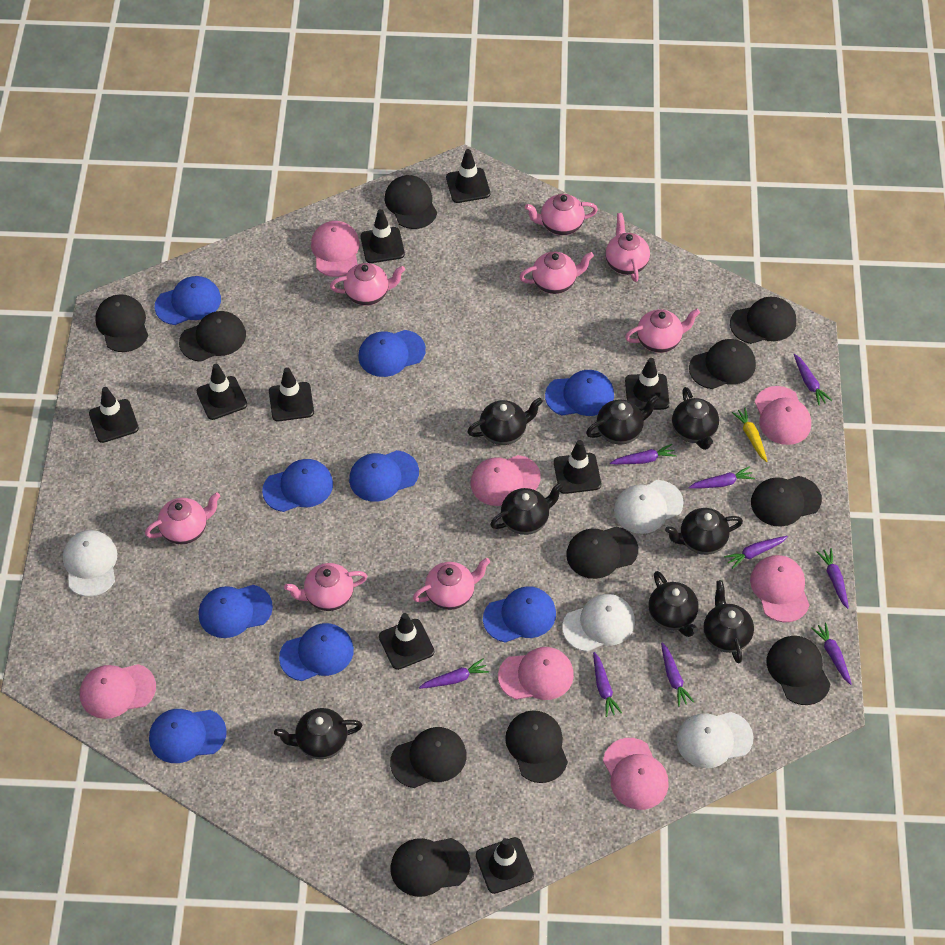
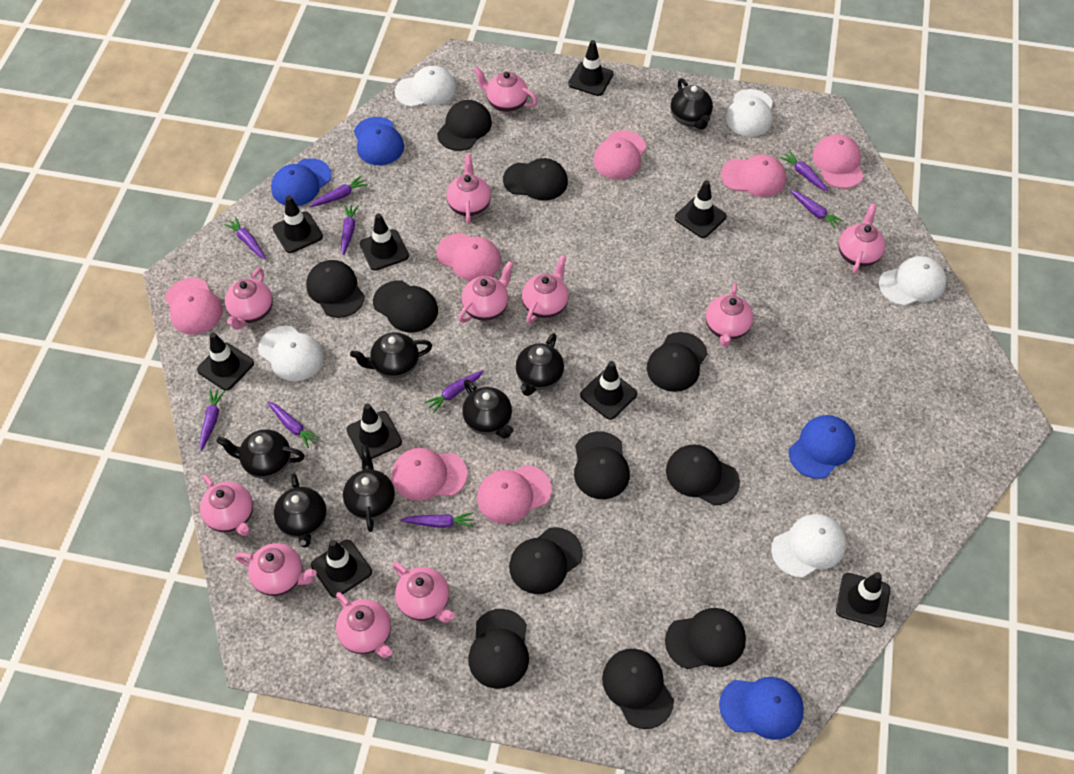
black teapot: 8 -> 7
blue cap: 9 -> 4
pink teapot: 8 -> 11
white cap: 4 -> 5
yellow carrot: 1 -> 0

